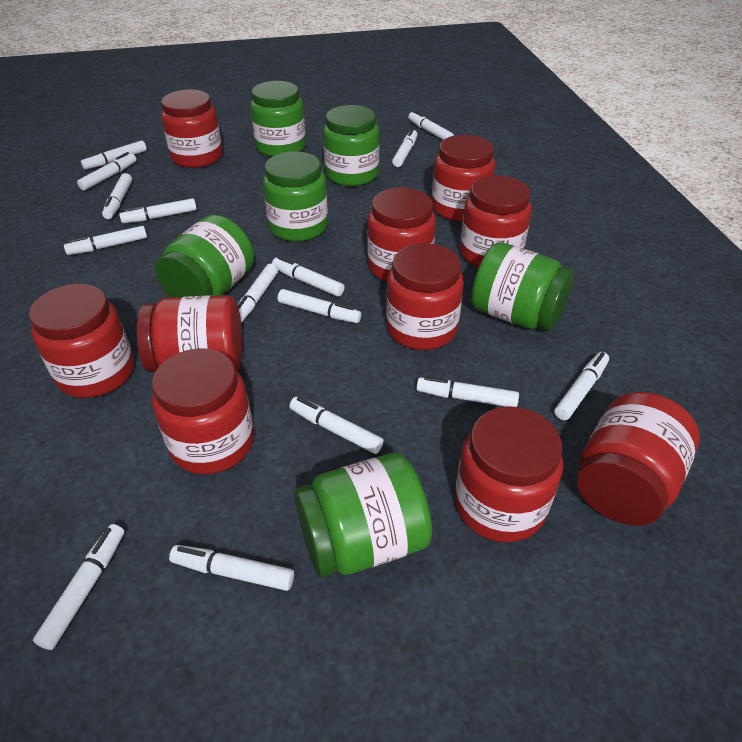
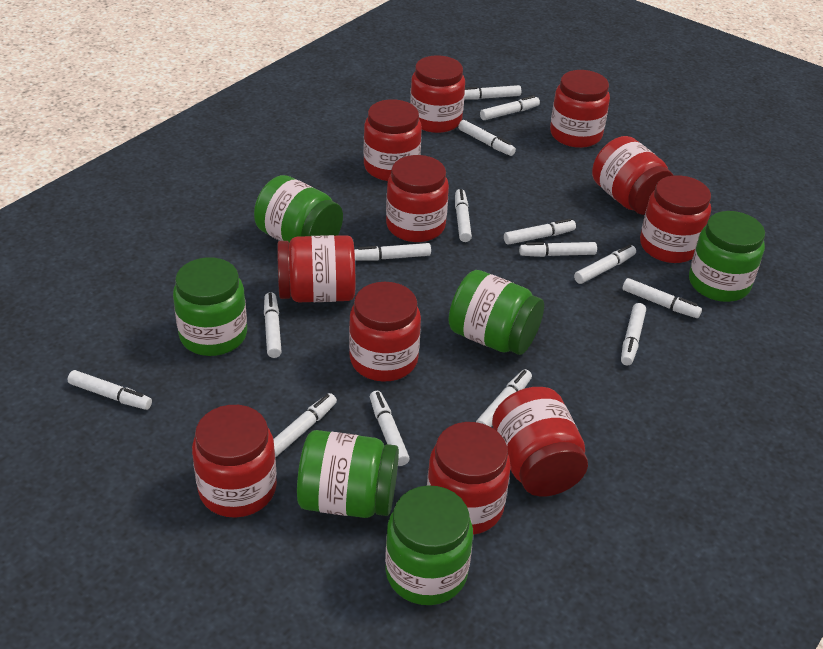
red jar: 10 -> 11

